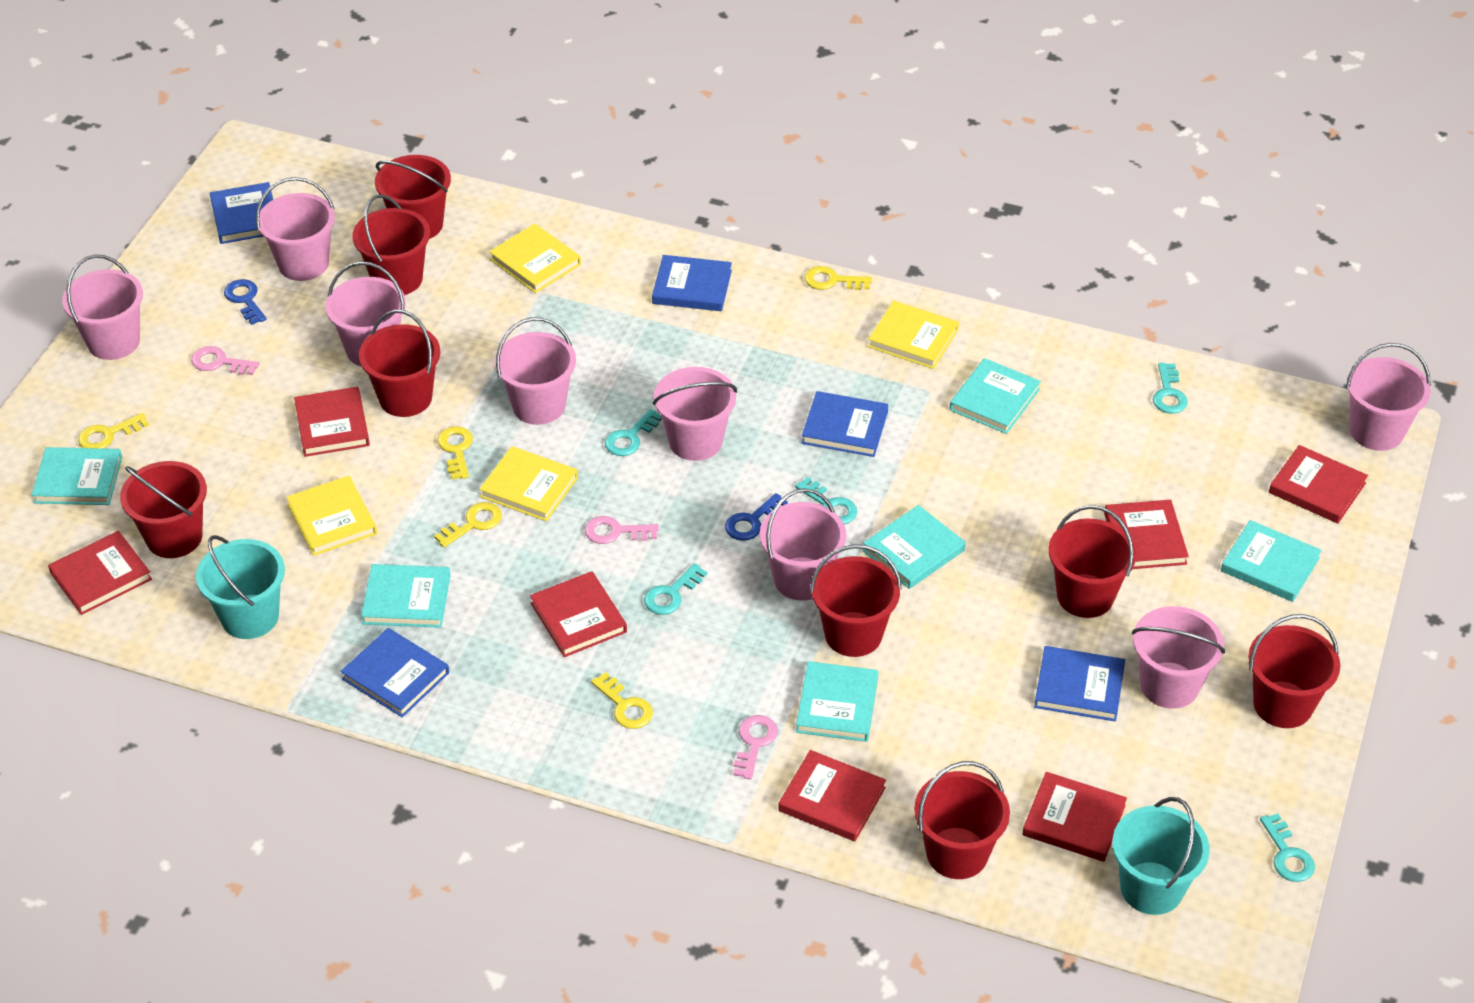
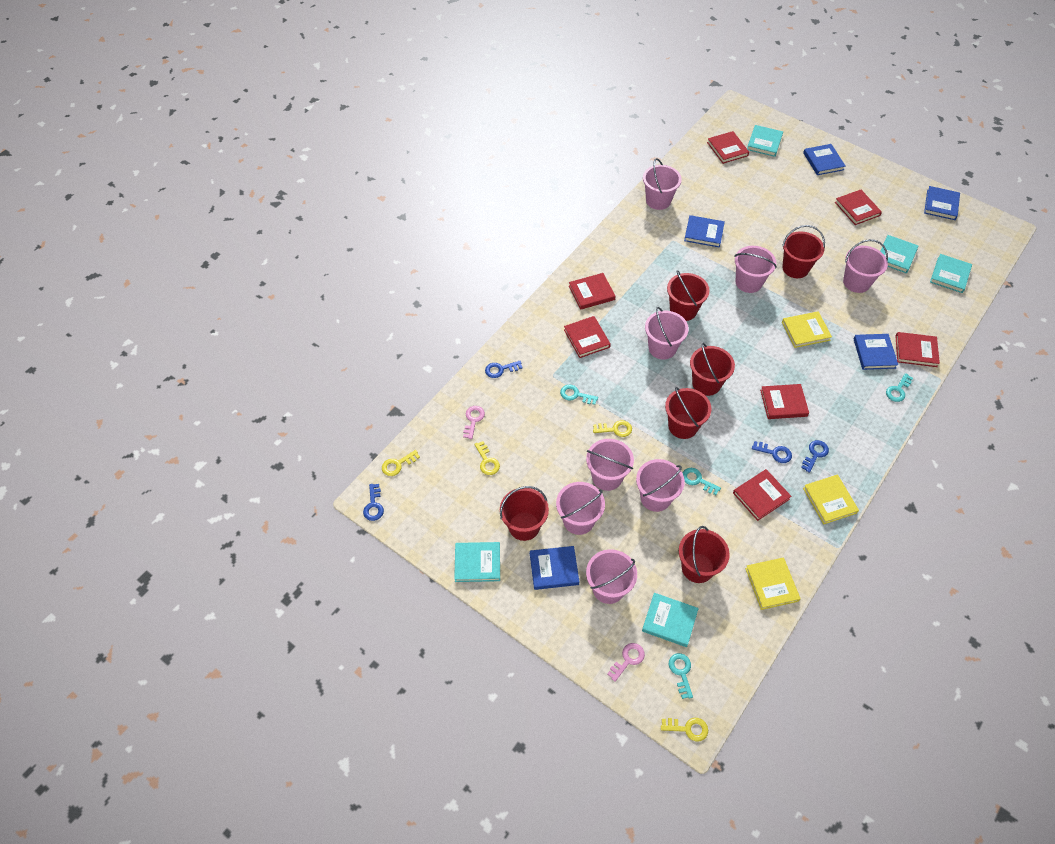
blue key: 2 -> 4
pink key: 3 -> 2
red bucket: 8 -> 6
turquoise book: 6 -> 5
turquoise bucket: 2 -> 0
turquoise key: 5 -> 4
yellow book: 4 -> 3
yellow key: 5 -> 4

